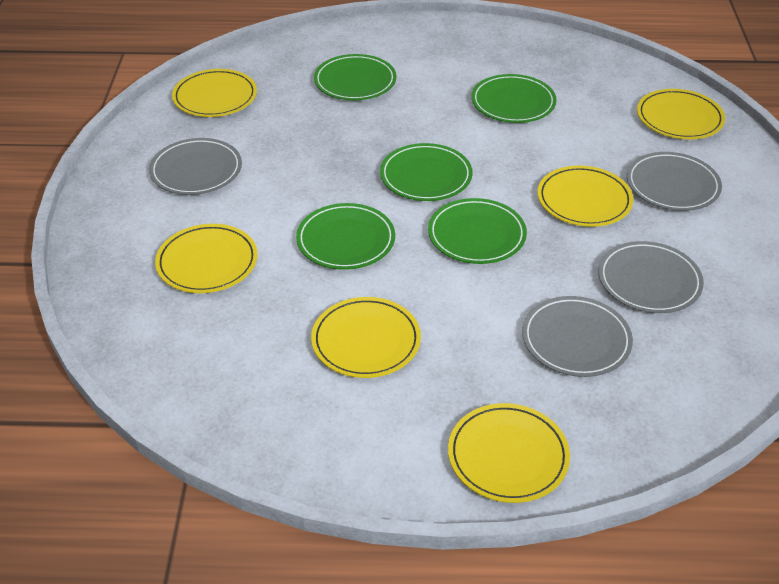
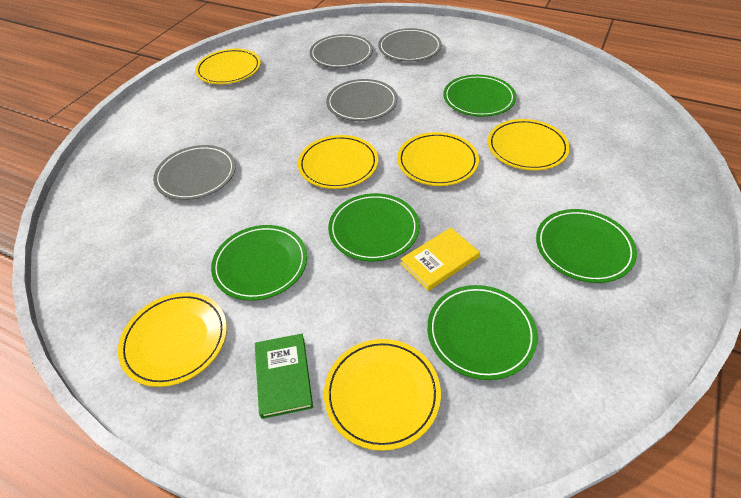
green book: 0 -> 1
yellow book: 0 -> 1

